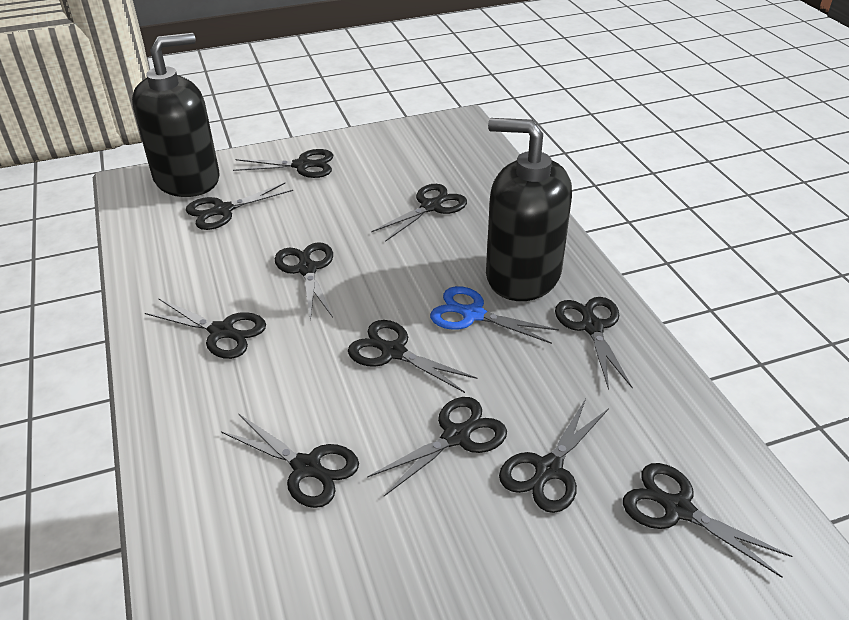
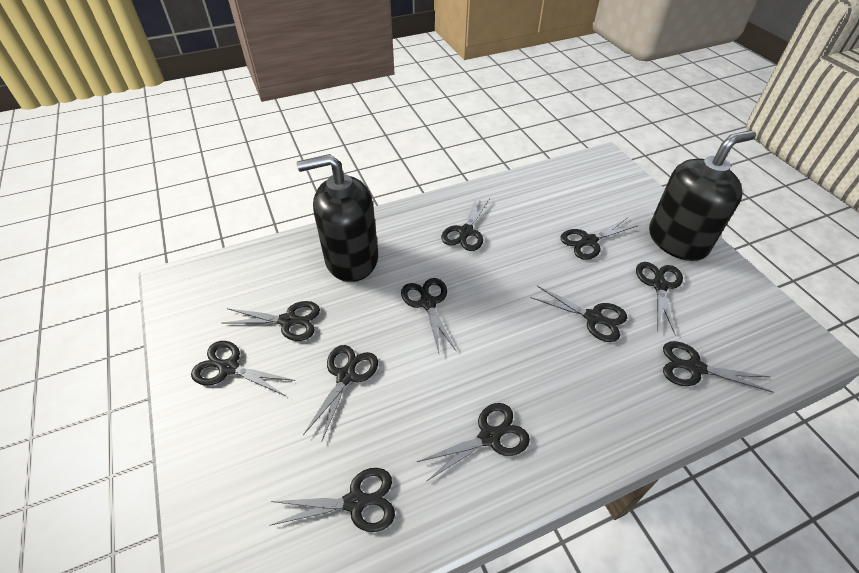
blue scissors: 1 -> 0

